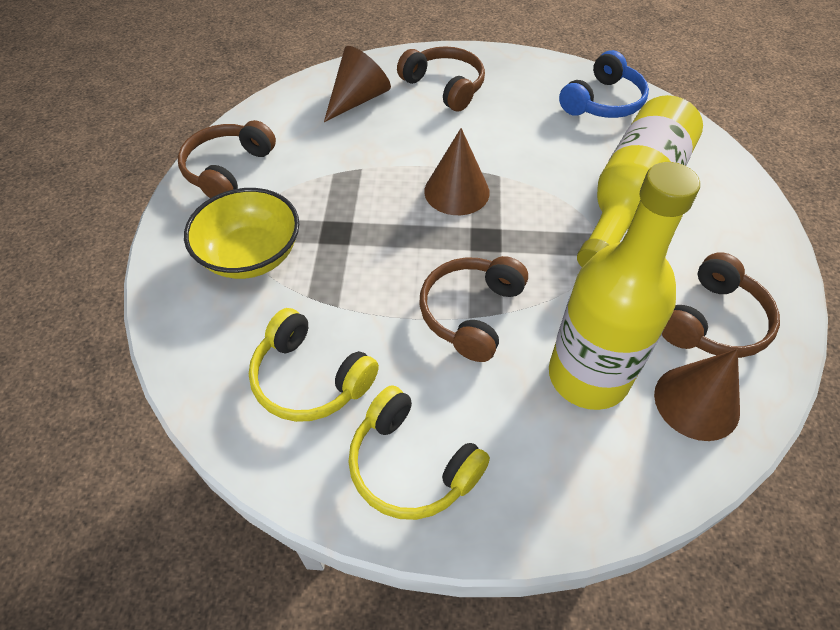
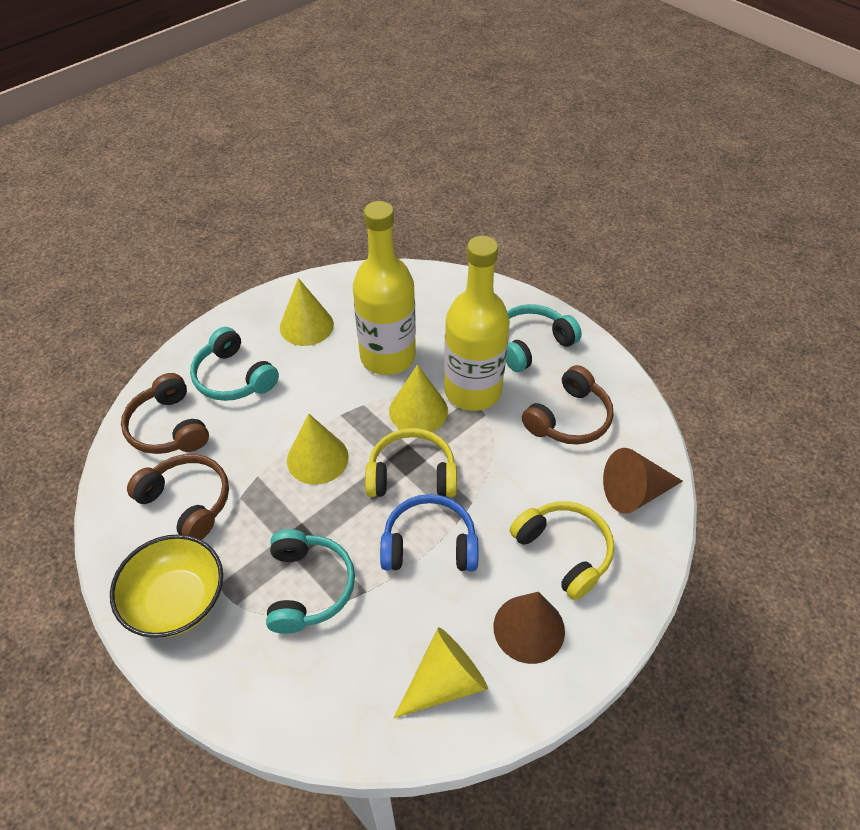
brown cone: 3 -> 2
brown headphones: 4 -> 3
turquoise headphones: 0 -> 3
yellow cone: 0 -> 4

